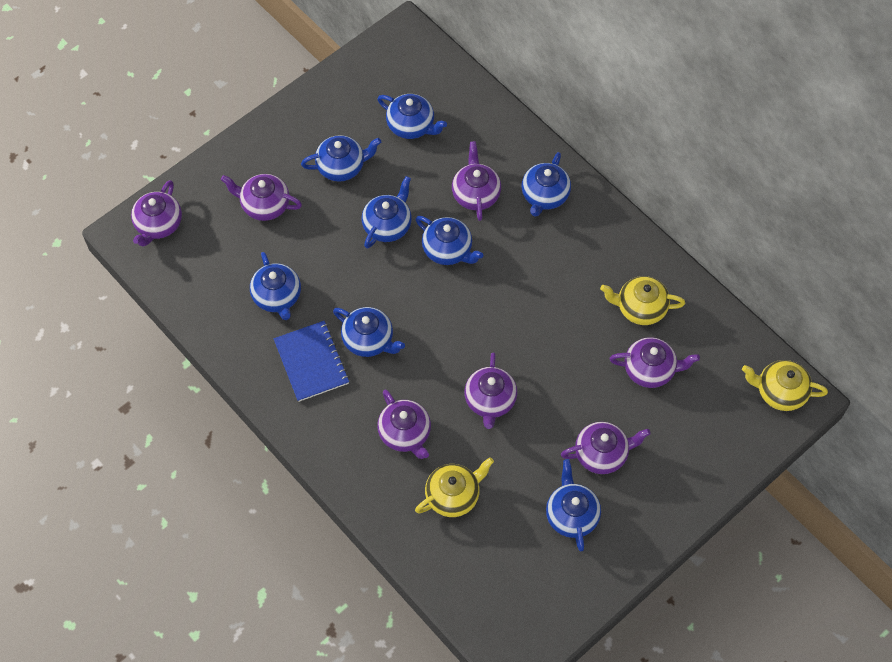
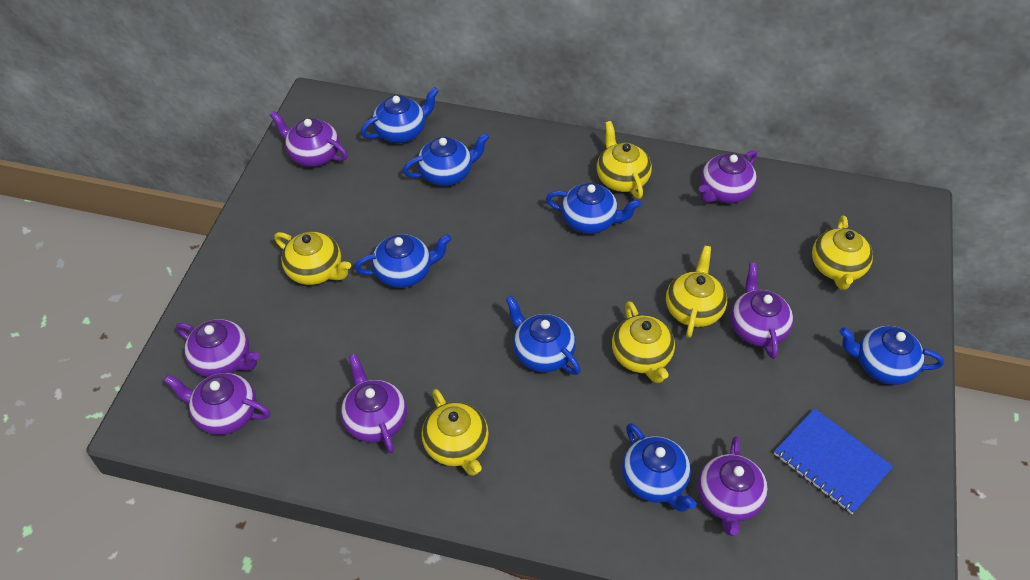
blue teapot: 8 -> 7
yellow teapot: 3 -> 6

